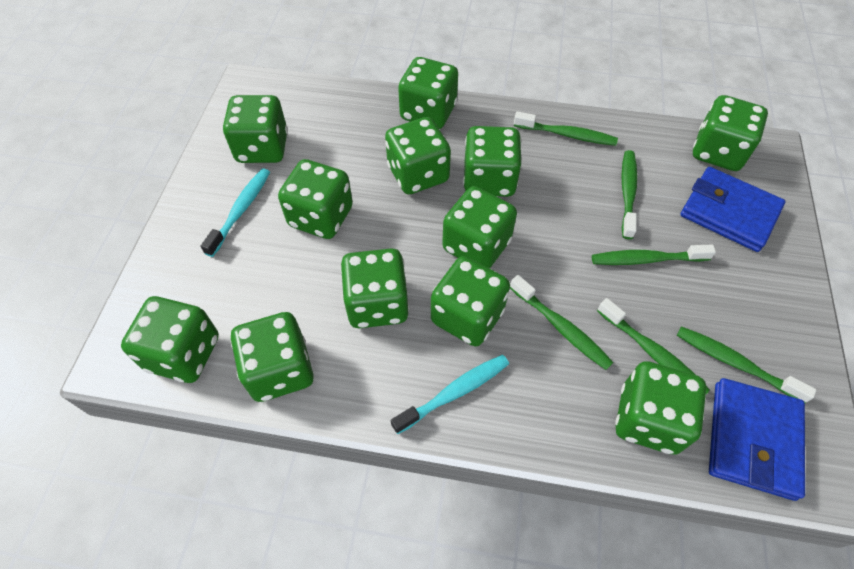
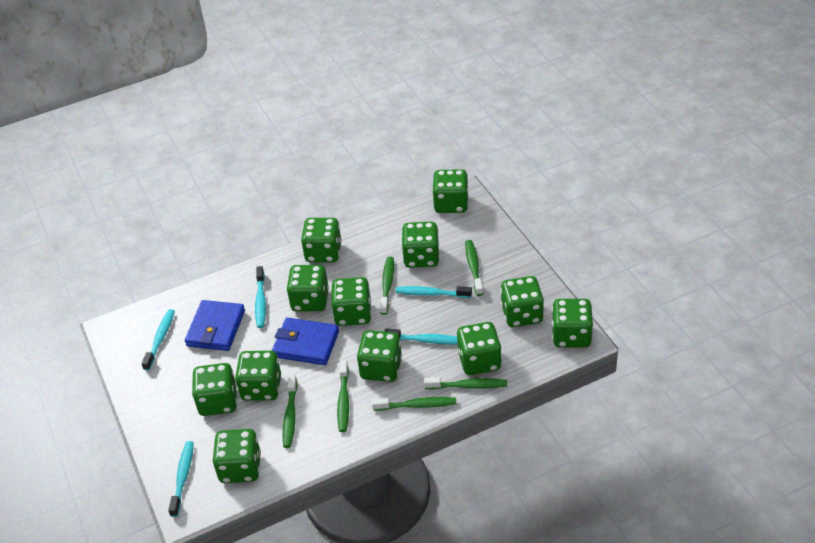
turquoise toothbrush: 2 -> 5

